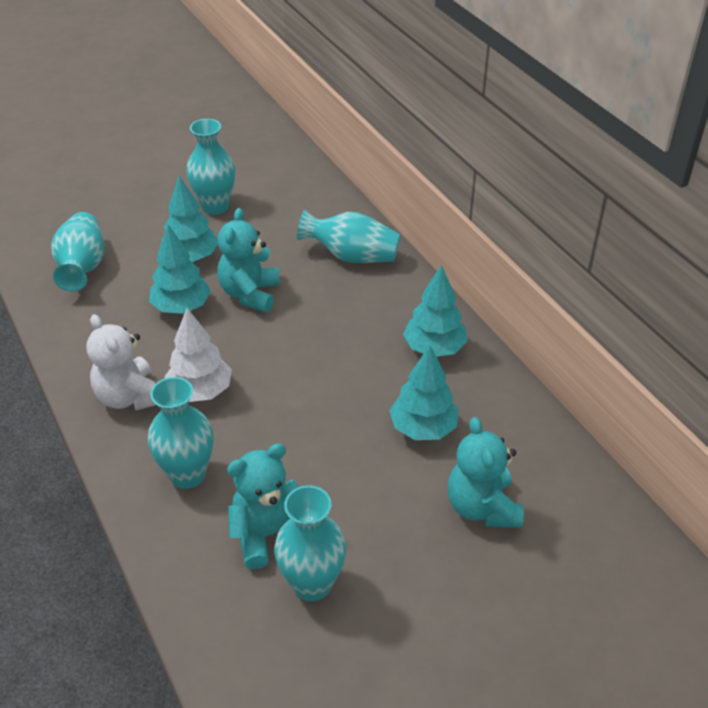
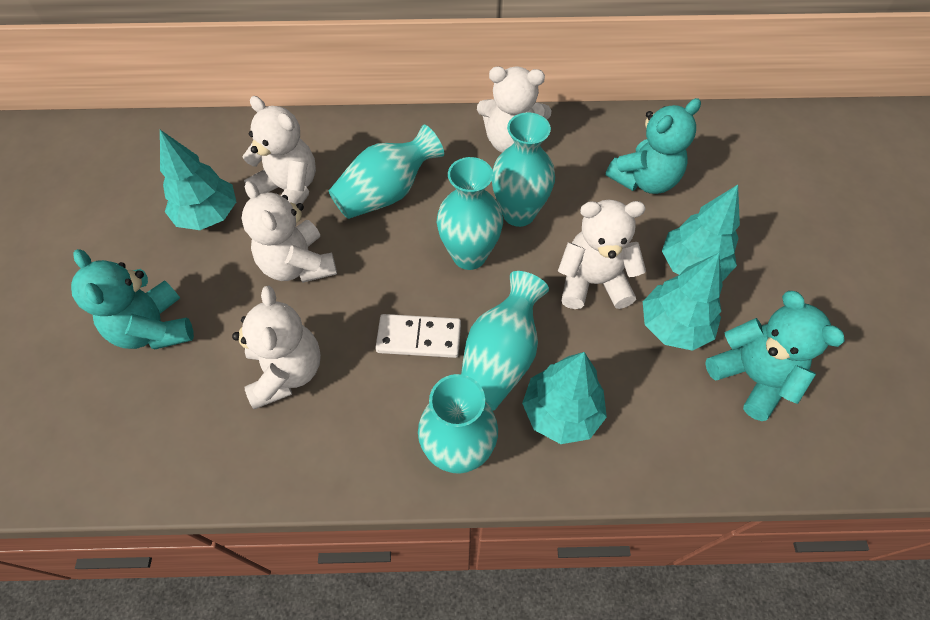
white domino: 0 -> 1
white teddy bear: 1 -> 5
white tree: 1 -> 0

